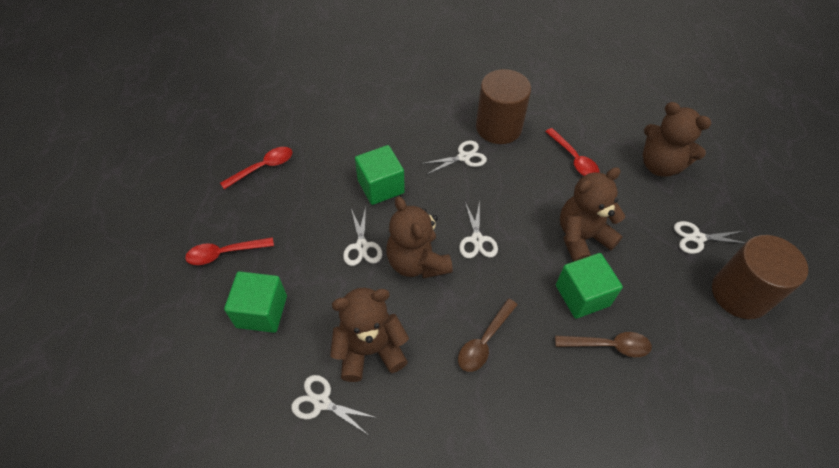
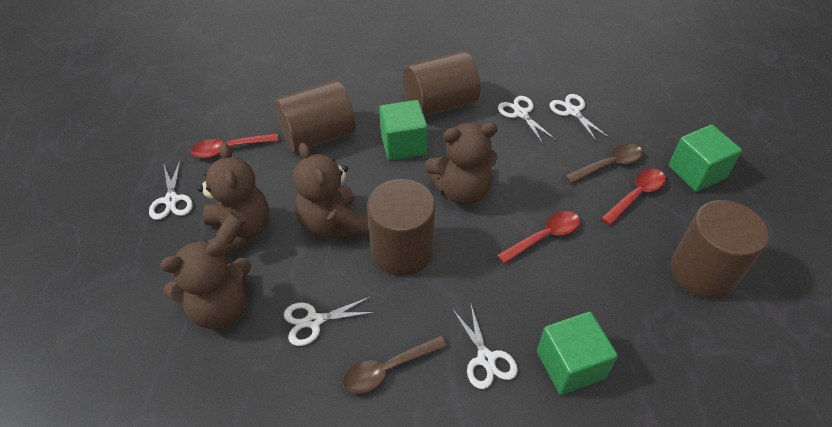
brown cylinder: 2 -> 4

